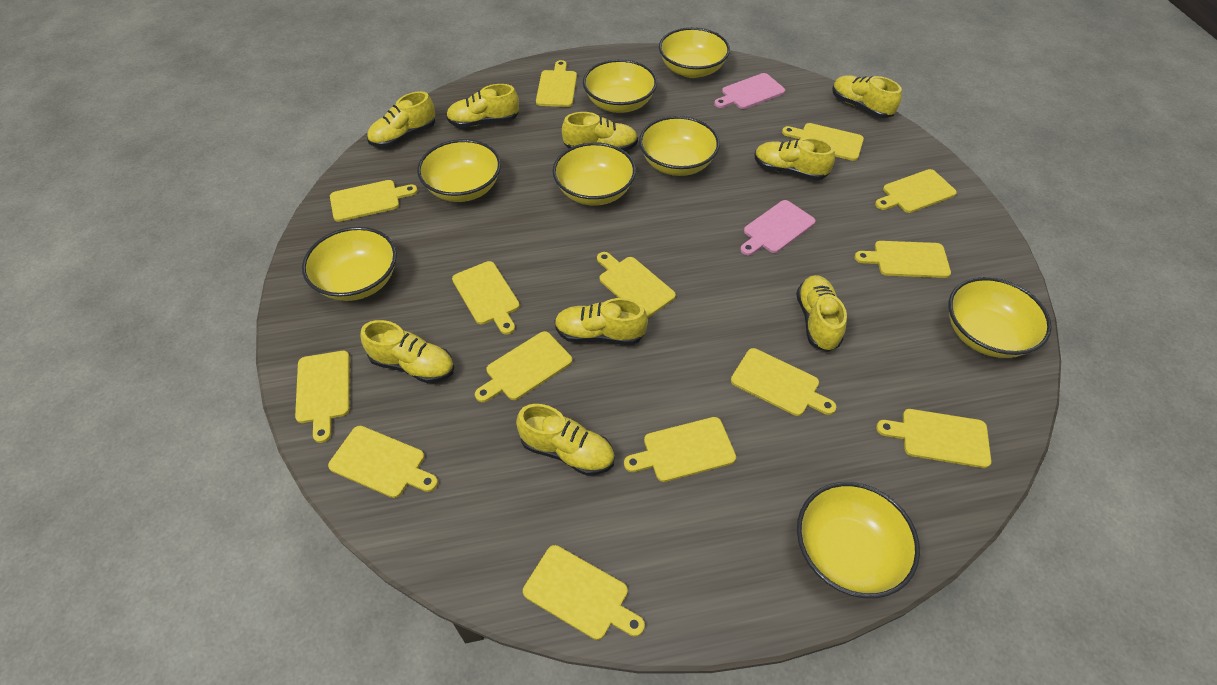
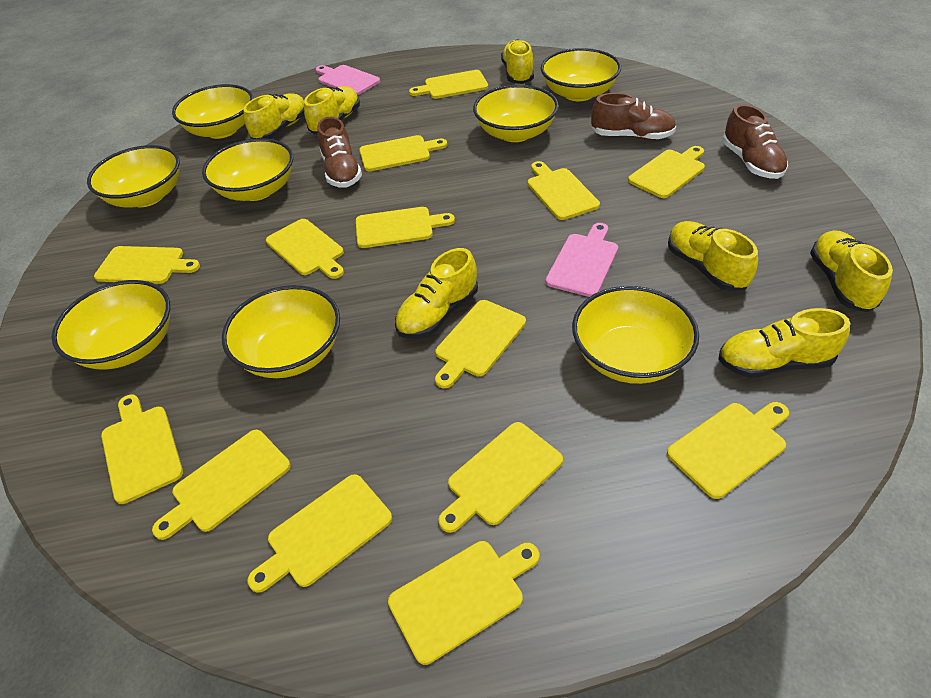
brown shoe: 0 -> 3
yellow shoe: 9 -> 7

